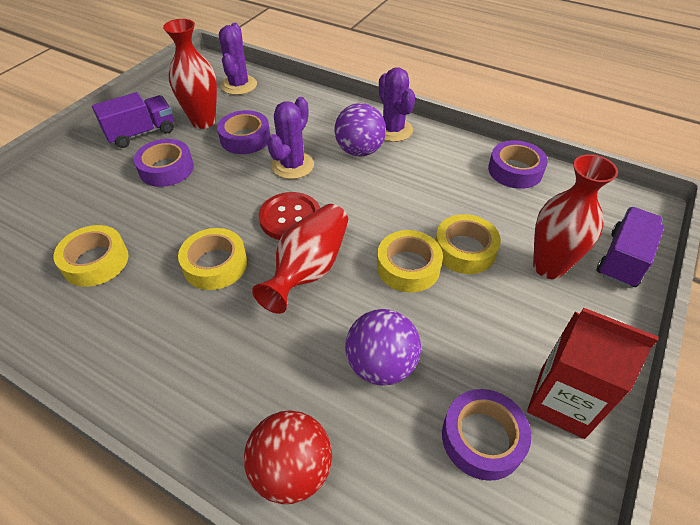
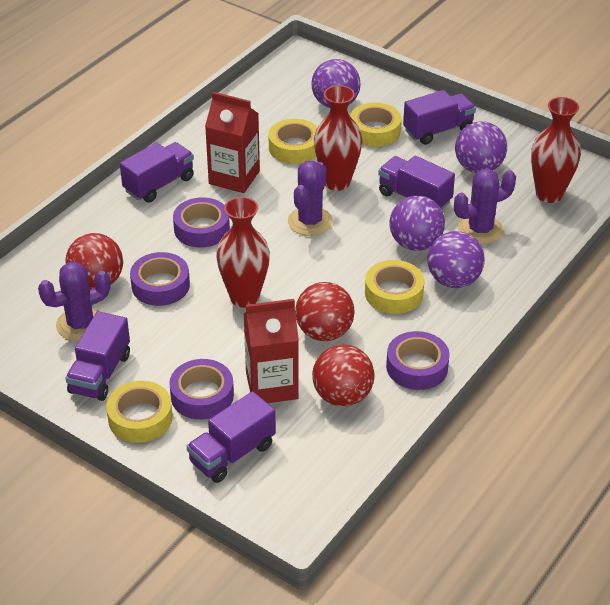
purple ball: 2 -> 4
purple truck: 2 -> 5
red ball: 1 -> 3
red button: 1 -> 0
red carton: 1 -> 2

